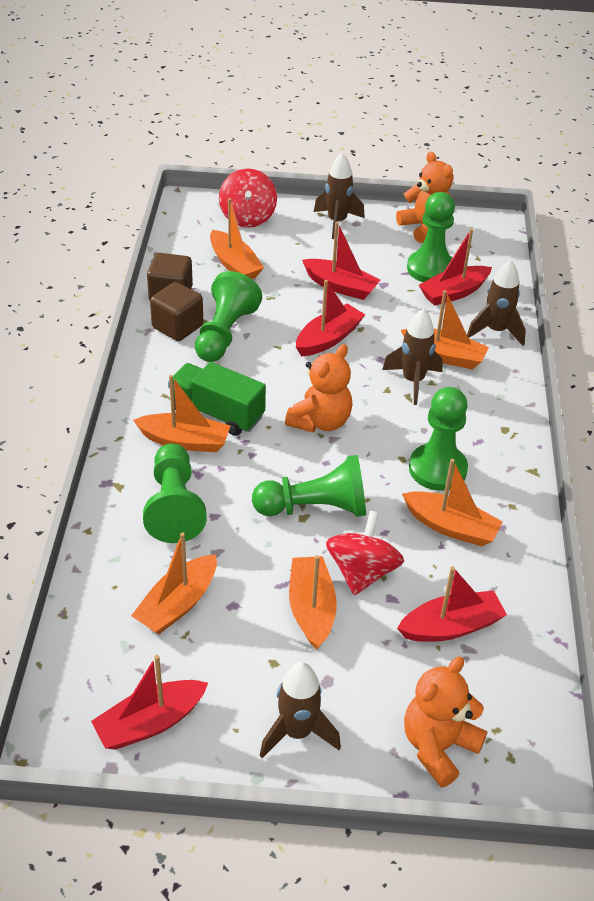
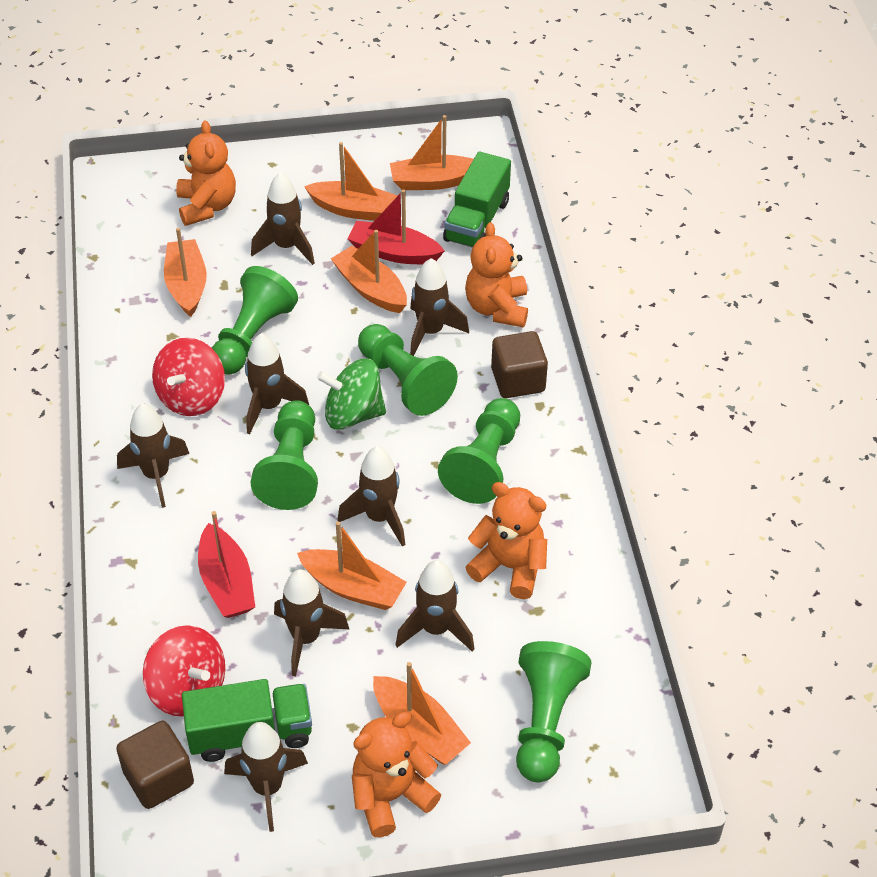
brown rocket: 4 -> 8
green spinning top: 0 -> 1
green truck: 1 -> 2
orange teddy bear: 3 -> 4
red boat: 5 -> 2

